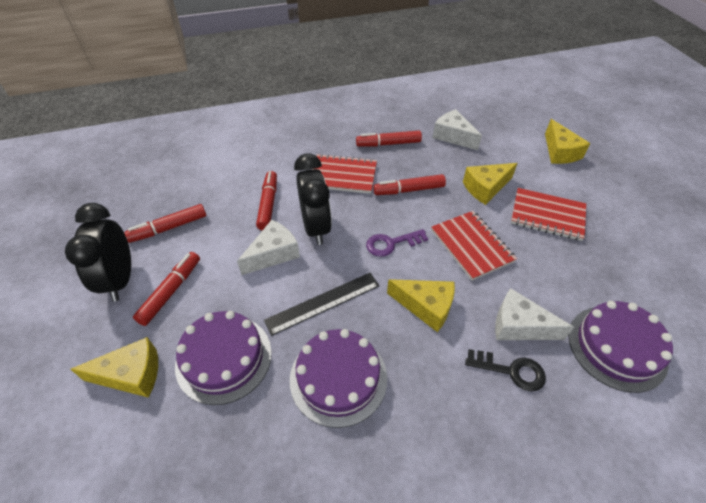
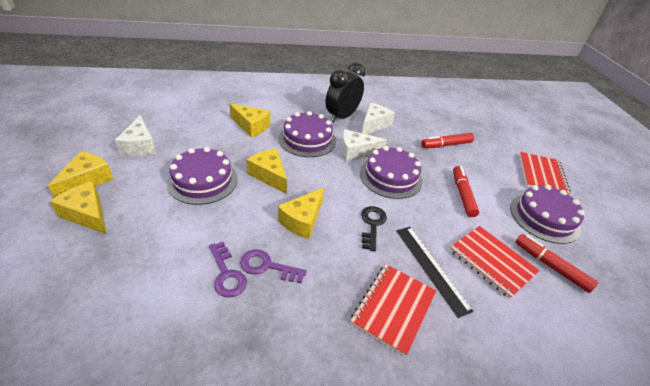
black clock: 2 -> 1
purple cake: 3 -> 4
purple key: 1 -> 2
red marker: 5 -> 3
yellow cheese: 4 -> 5

